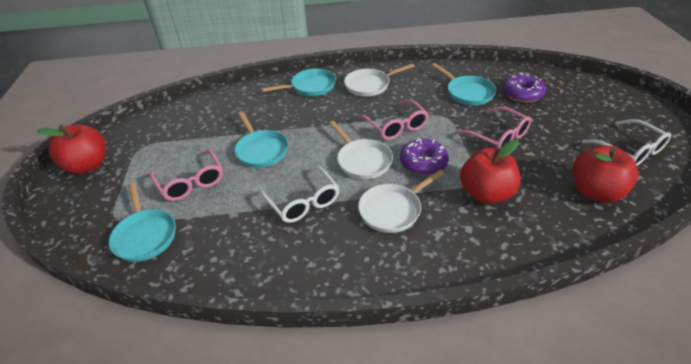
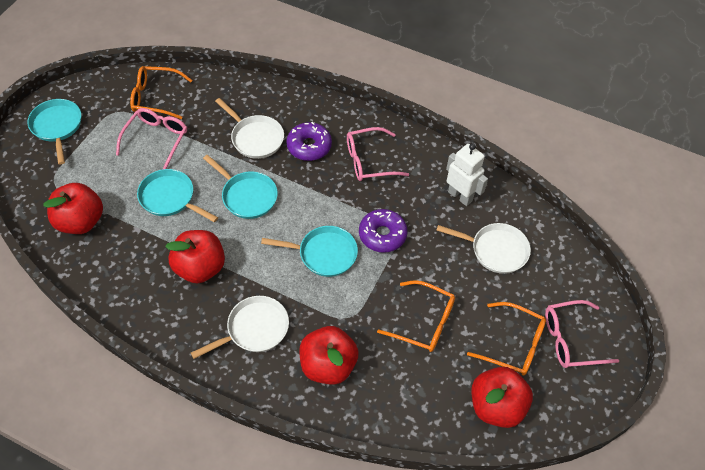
orange glasses: 0 -> 3
red apple: 3 -> 4
white glasses: 2 -> 0
white robot: 0 -> 1

